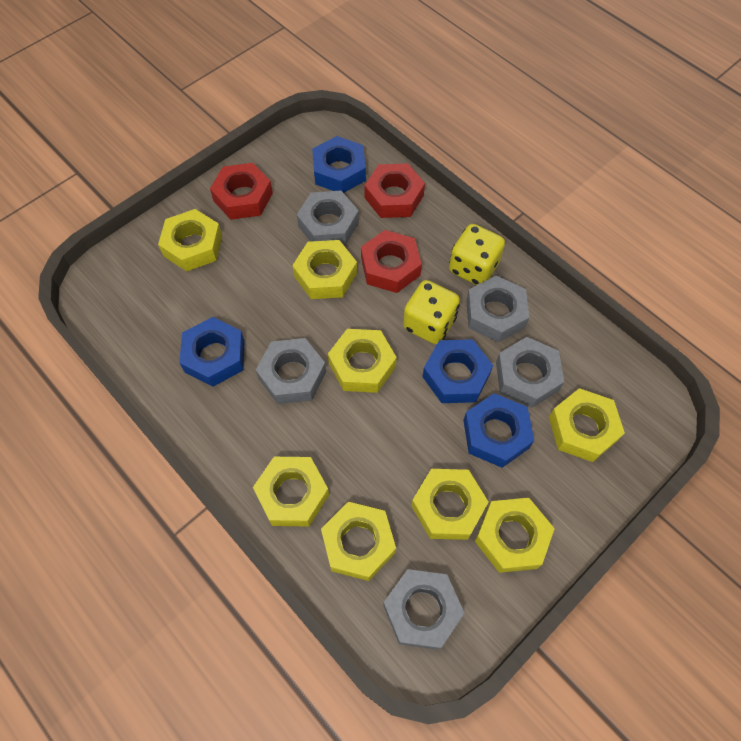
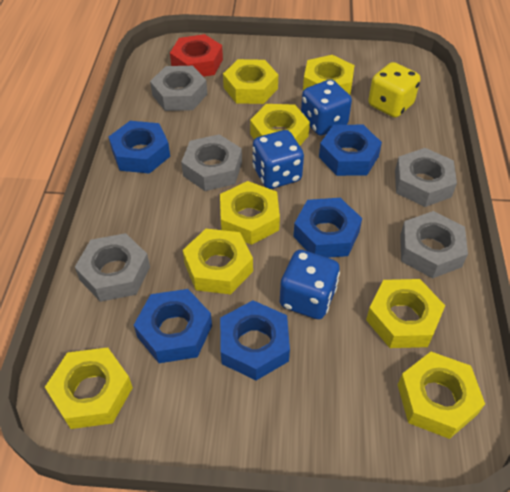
blue dice: 0 -> 3
blue nut: 4 -> 5
red nut: 3 -> 1
yellow dice: 2 -> 1

